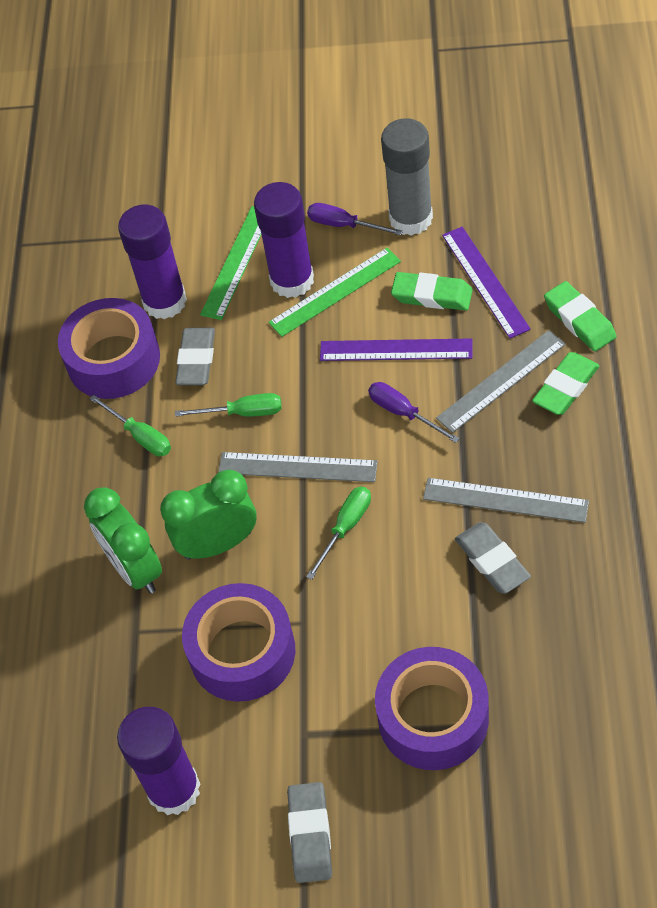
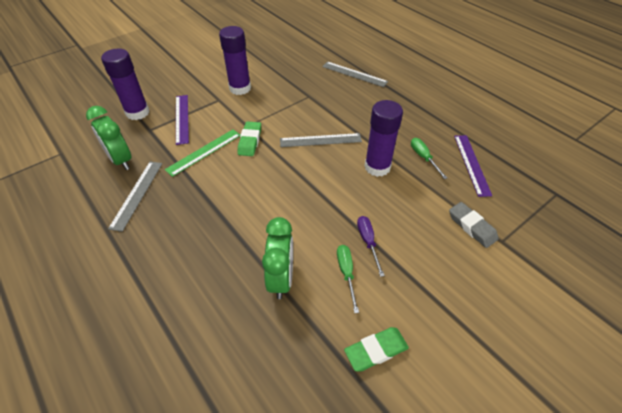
green eraser: 3 -> 2
green ruler: 2 -> 1
green screwdriver: 3 -> 2
grey eraser: 3 -> 1
grey glue stick: 1 -> 0
purple screwdriver: 2 -> 1
purple tape: 3 -> 0

